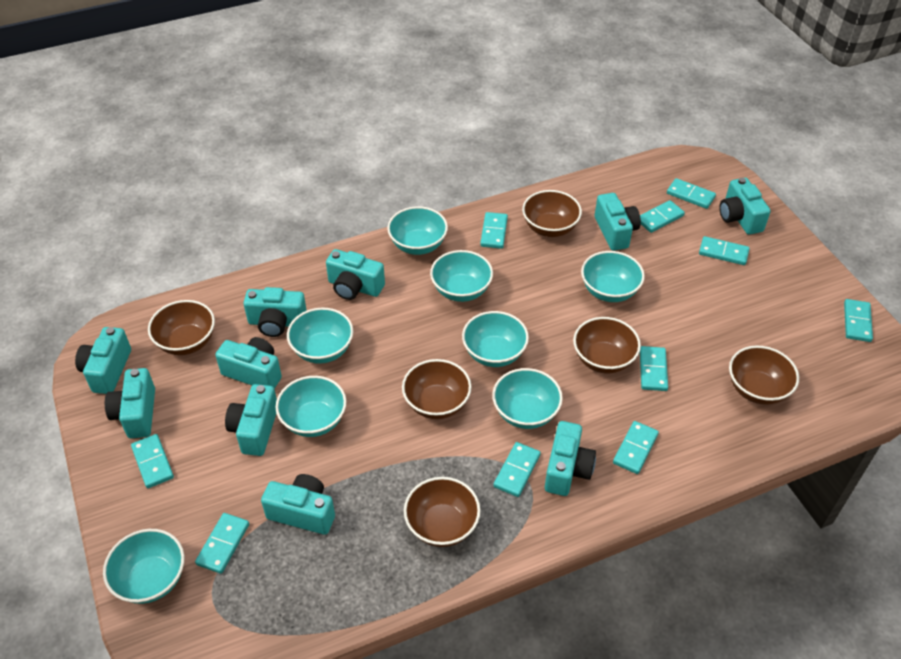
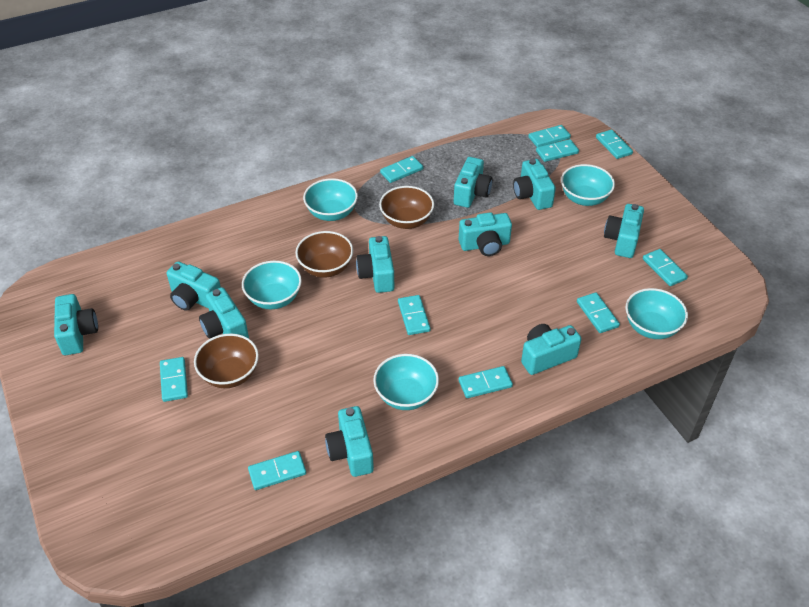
brown bowl: 6 -> 3
turquoise bowl: 8 -> 5

